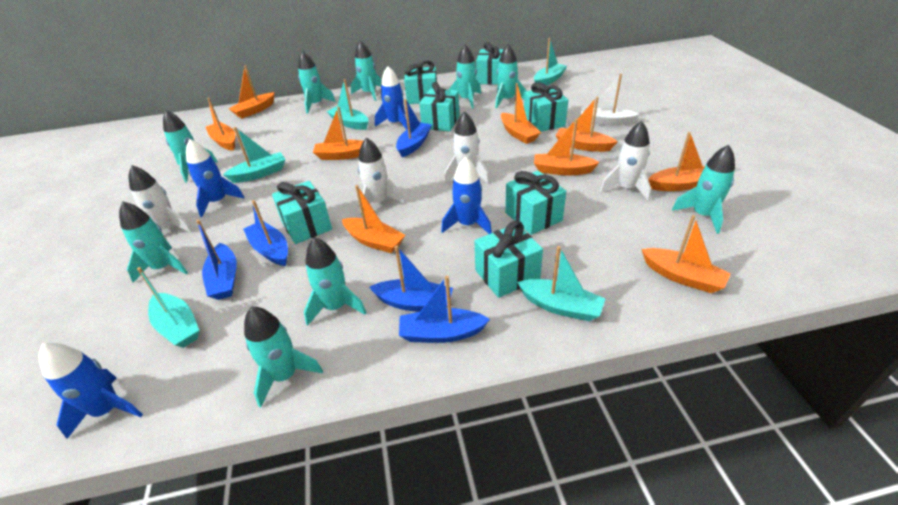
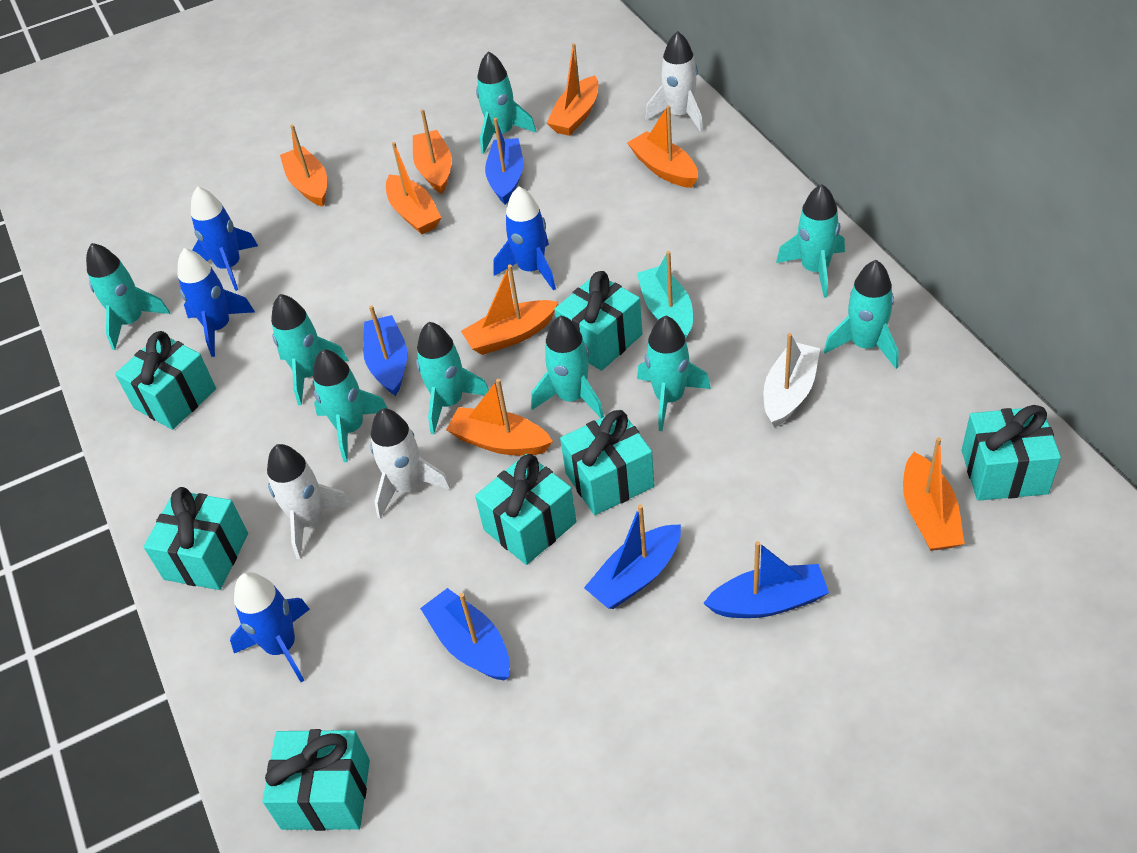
orange boat: 9 -> 8
turquoise boat: 5 -> 1
white rocket: 4 -> 3

